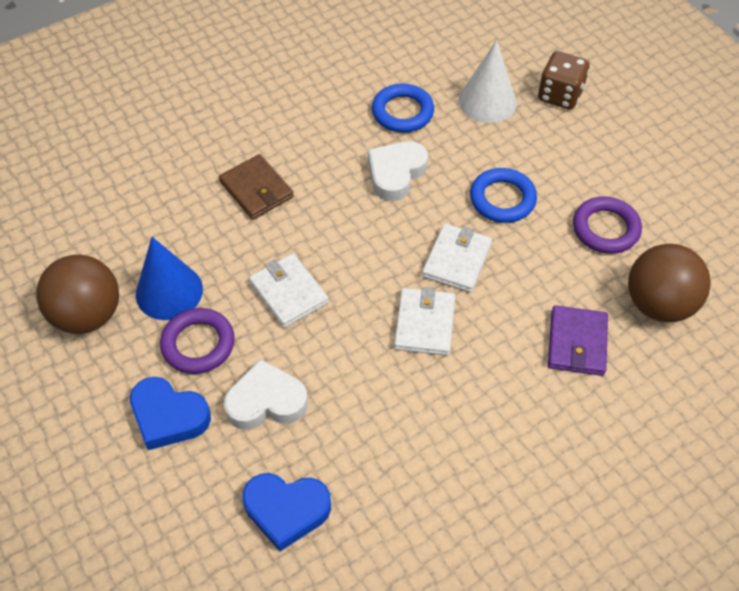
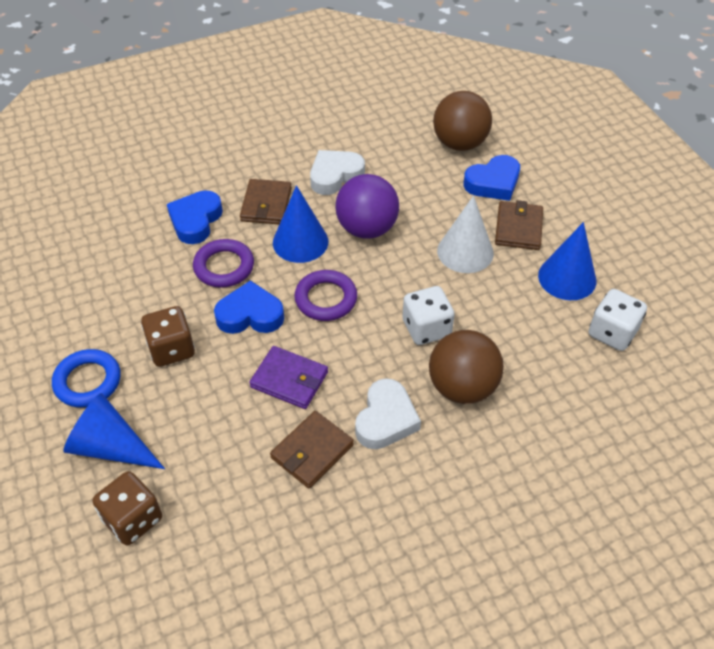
blue cone: 1 -> 3
blue heart: 2 -> 3
blue ring: 2 -> 1
brown dice: 1 -> 2
brown wallet: 1 -> 3
purple ball: 0 -> 1
white dice: 0 -> 2
white wallet: 3 -> 0

